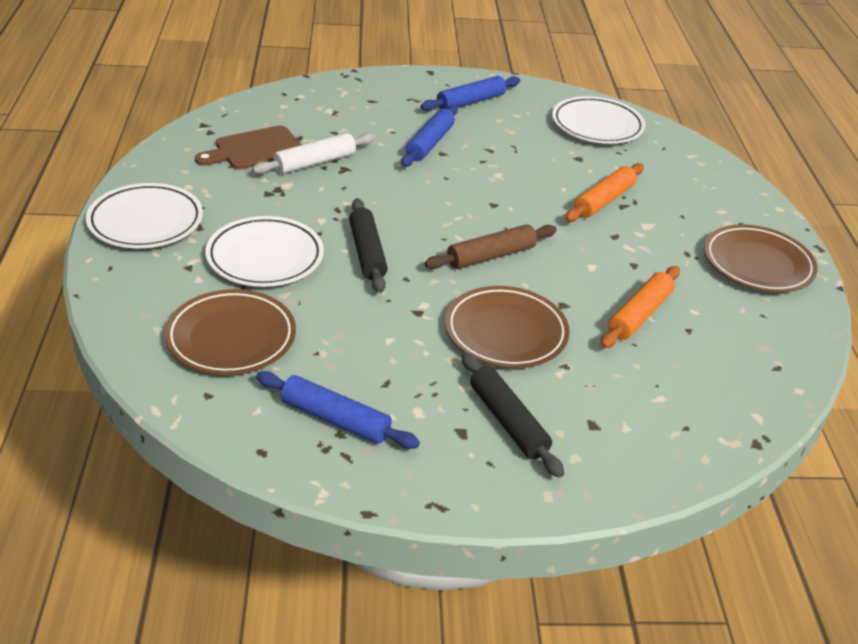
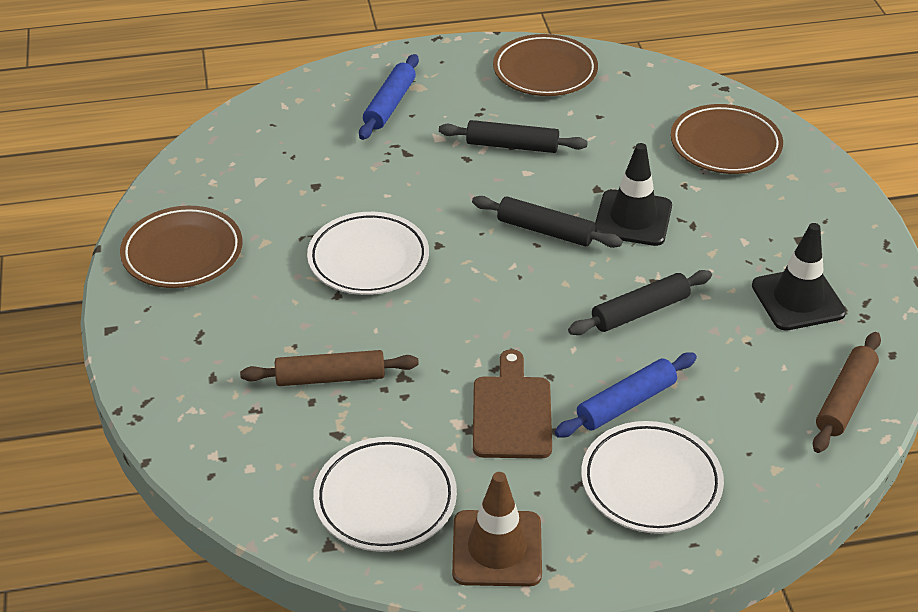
black rolling pin: 2 -> 3
black traffic cone: 0 -> 2
blue rolling pin: 3 -> 2
brown rolling pin: 1 -> 2
brown traffic cone: 0 -> 1
orange rolling pin: 2 -> 0
white rolling pin: 1 -> 0

